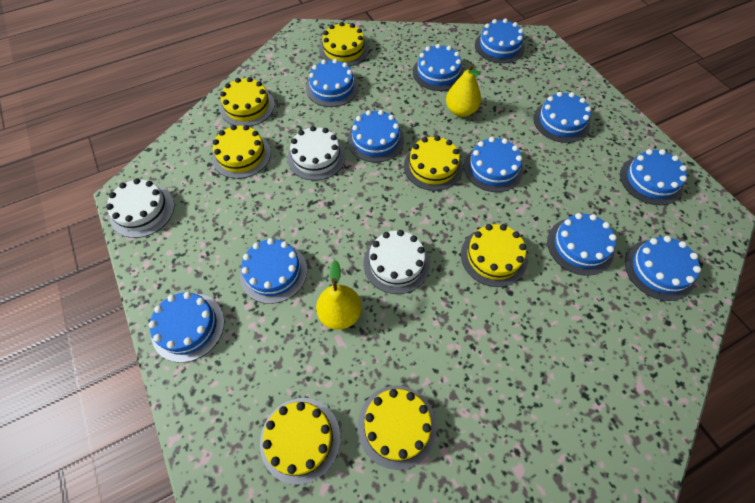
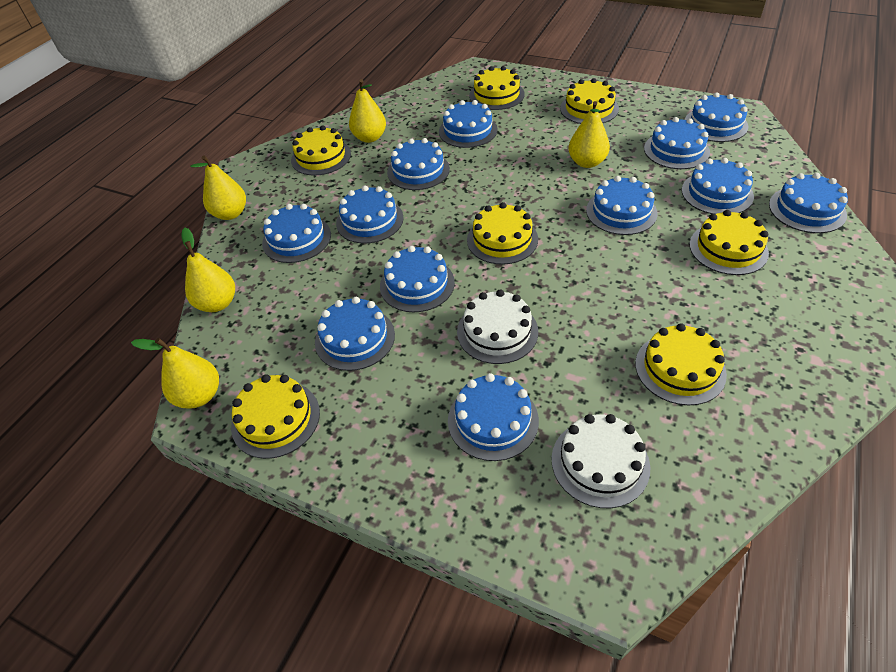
blue cake: 11 -> 12
white cake: 3 -> 2
yellow pear: 2 -> 5

